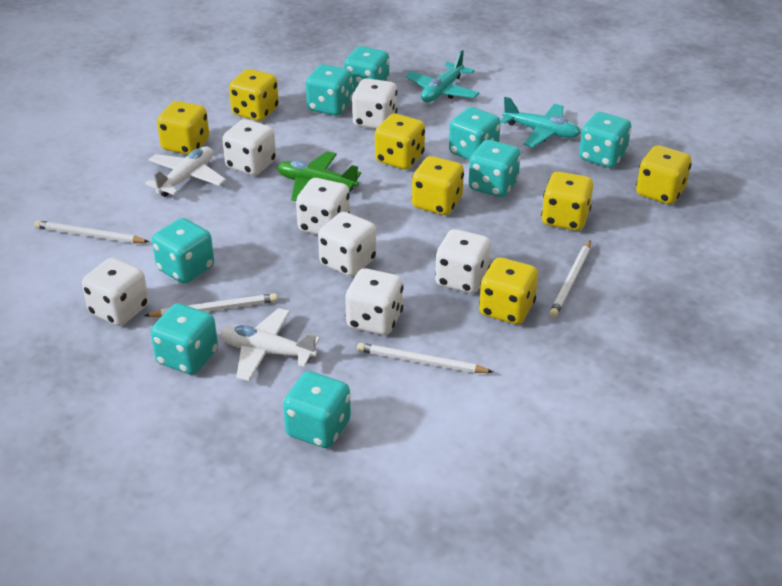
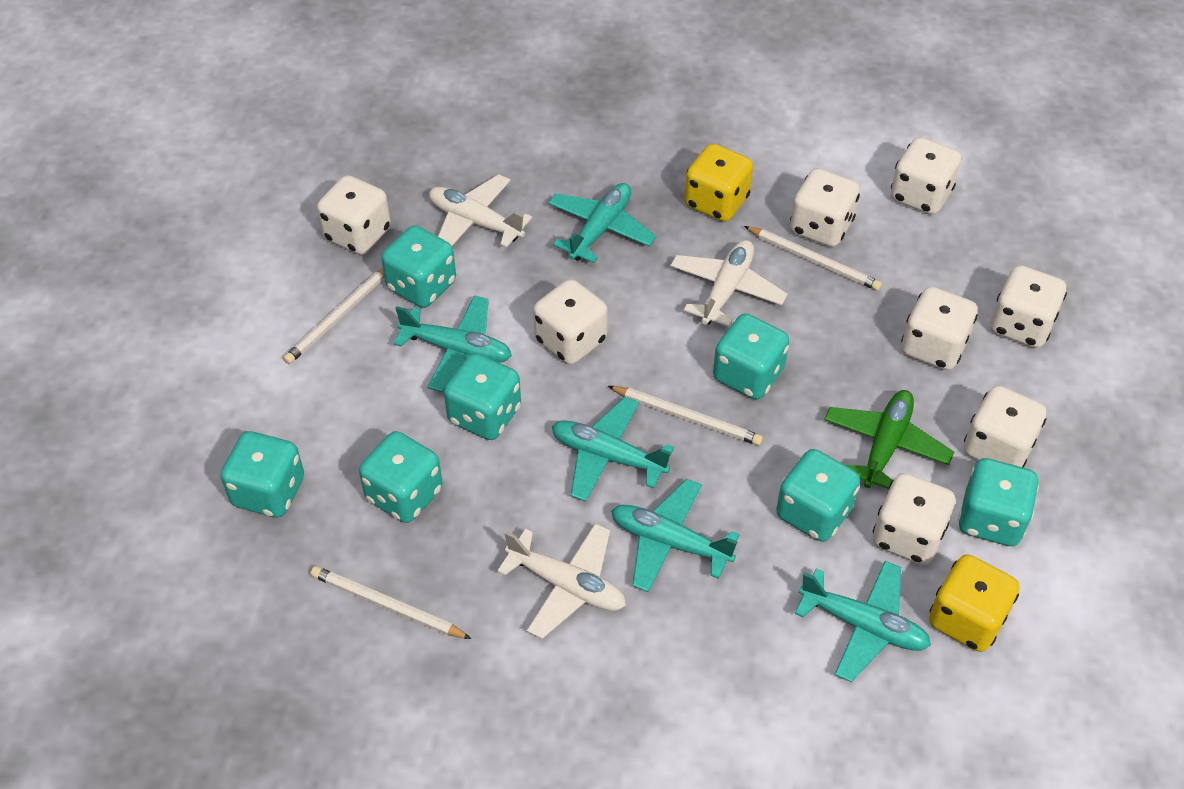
turquoise dice: 8 -> 7
turquoise plane: 2 -> 5
white dice: 7 -> 8
white plane: 2 -> 3
yellow dice: 7 -> 2

